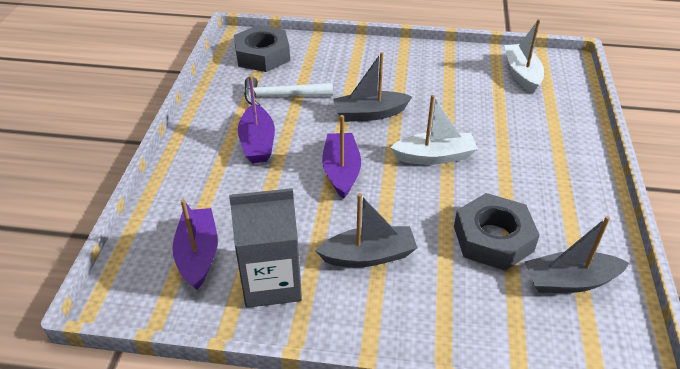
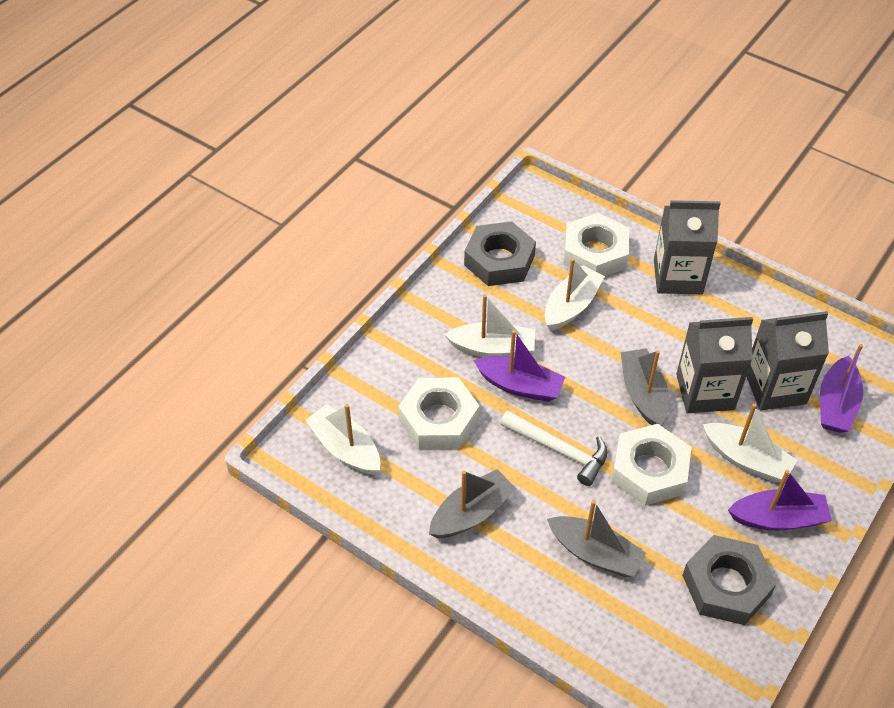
grey carton: 1 -> 3
white boat: 2 -> 4
white nut: 0 -> 3

